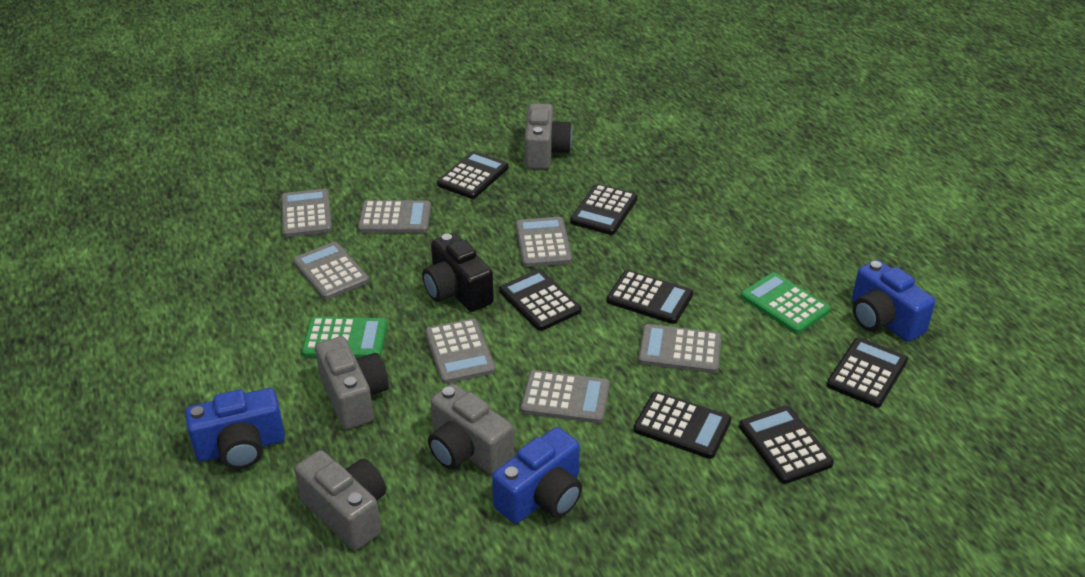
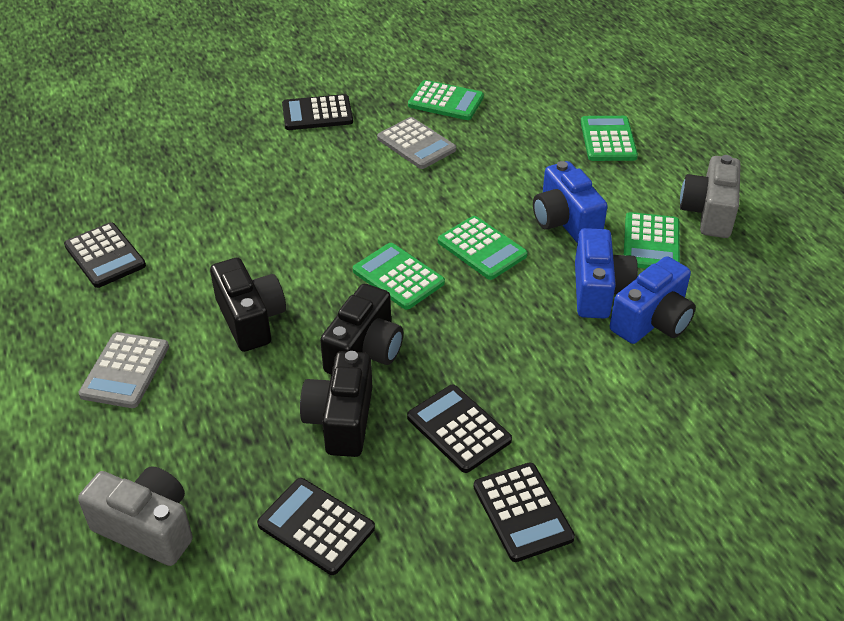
black calculator: 7 -> 5
black camera: 1 -> 3
green calculator: 2 -> 5
grey calculator: 7 -> 2
grey camera: 4 -> 2

